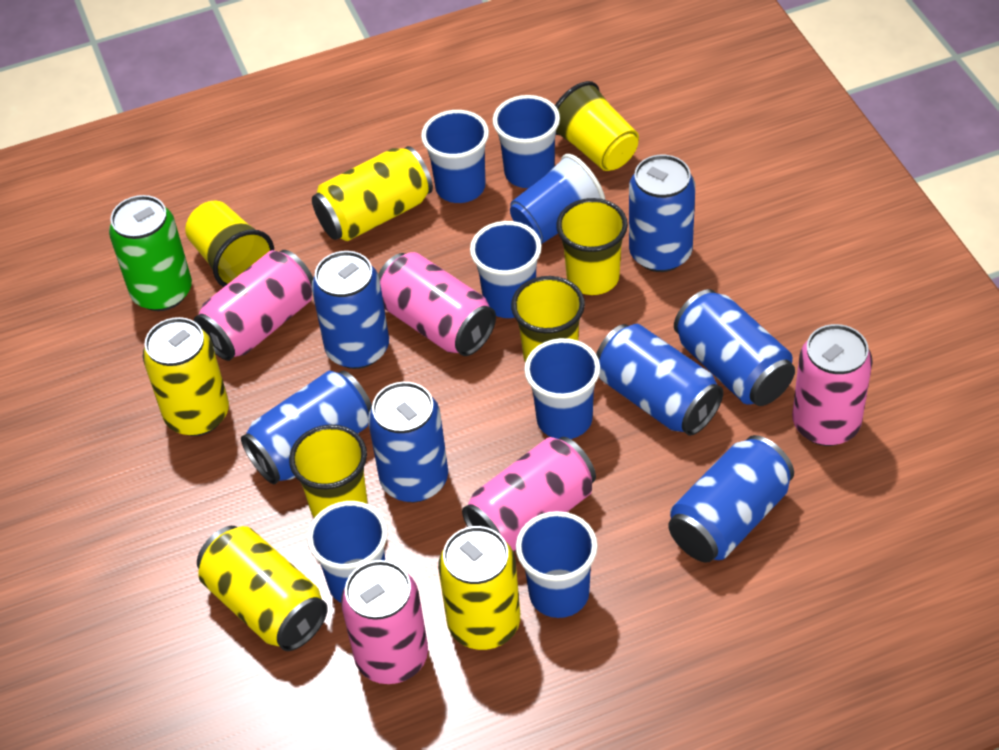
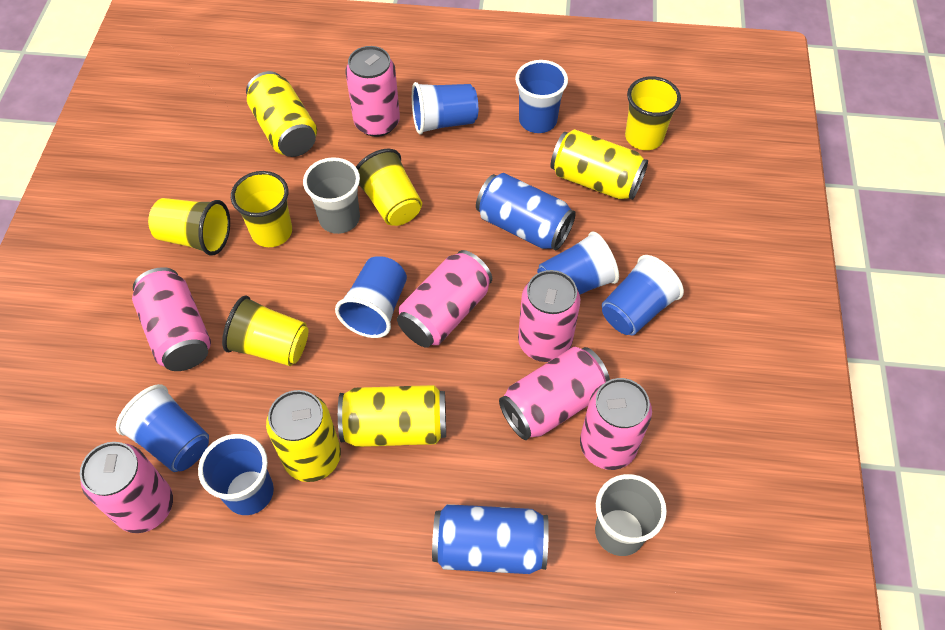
blue can: 7 -> 2
green can: 1 -> 0
grey cup: 0 -> 2
pink can: 5 -> 7

